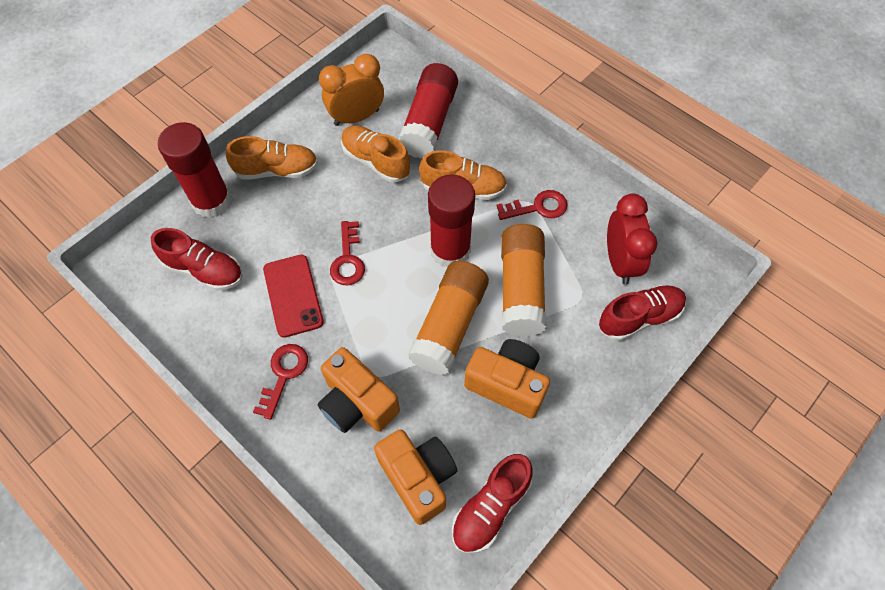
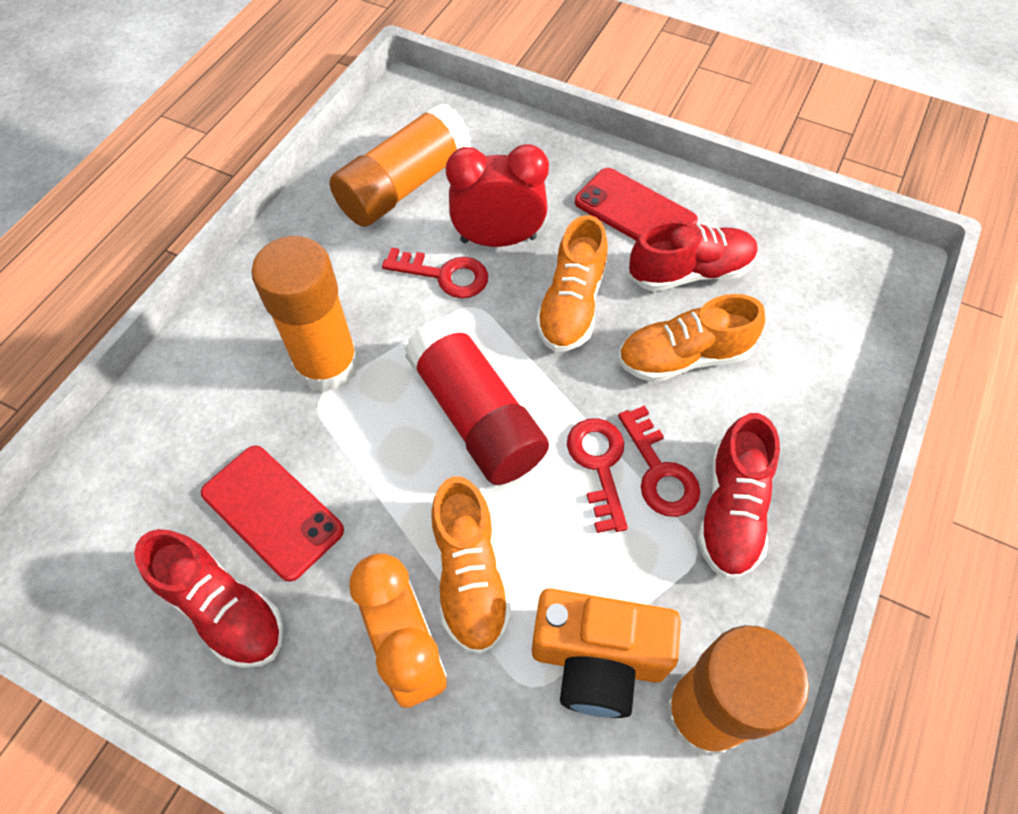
orange camera: 3 -> 1
orange glue stick: 2 -> 3
red glue stick: 3 -> 1
red phone: 1 -> 2

